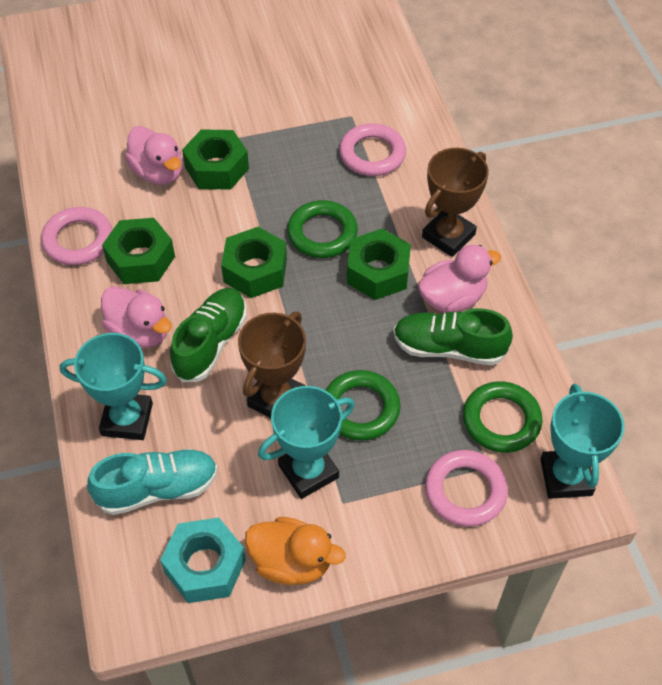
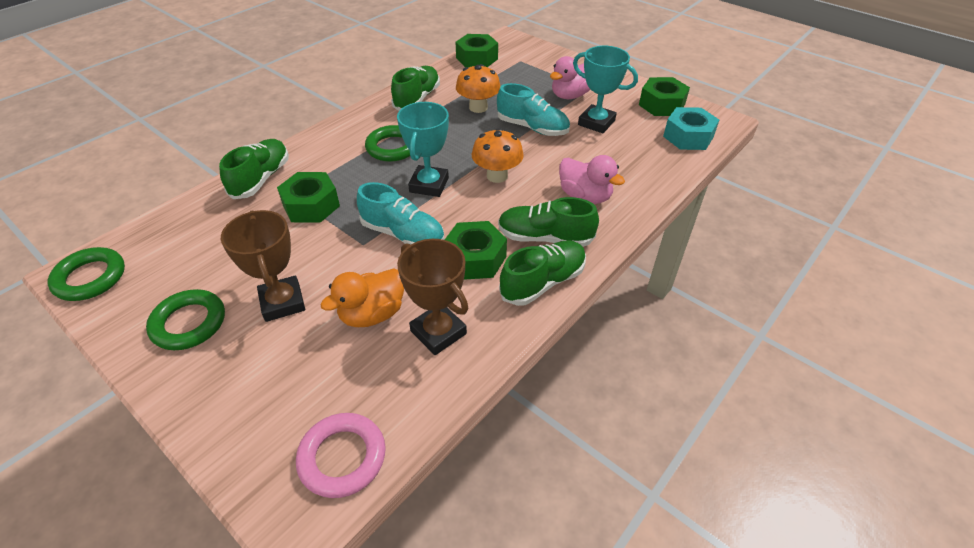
green shoe: 2 -> 4
orange mushroom: 0 -> 2
pink duck: 3 -> 2
pink ring: 3 -> 1
turquoise shoe: 1 -> 2
turquoise trophy: 3 -> 2

